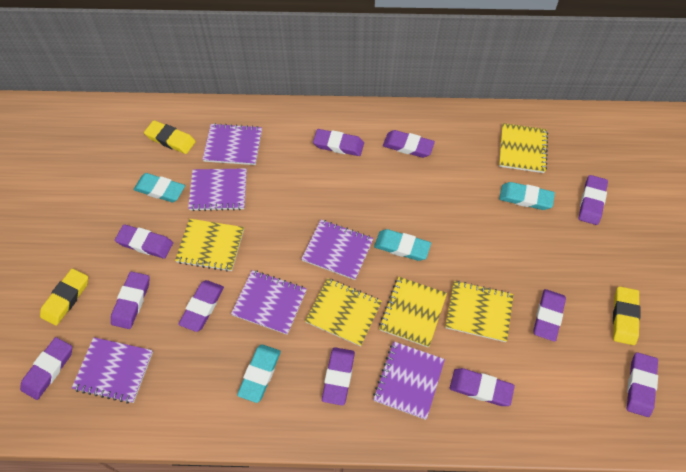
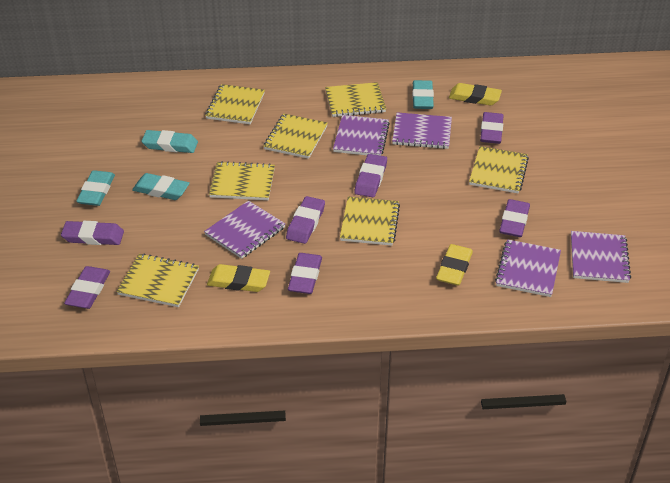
purple eraser: 11 -> 7
purple notebook: 6 -> 5
yellow notebook: 5 -> 7

